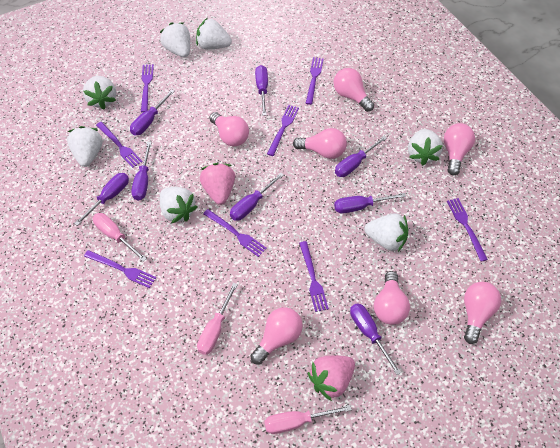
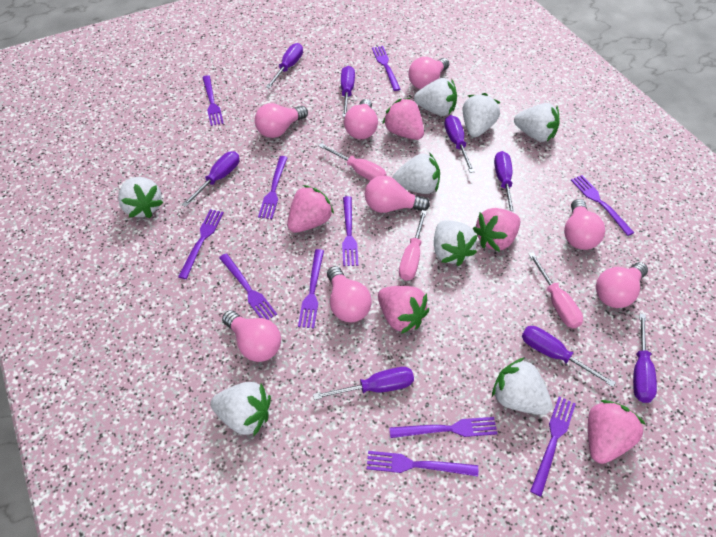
pink light bulb: 7 -> 8
pink strawberry: 2 -> 5
purple fork: 8 -> 11
white strawberry: 7 -> 8

